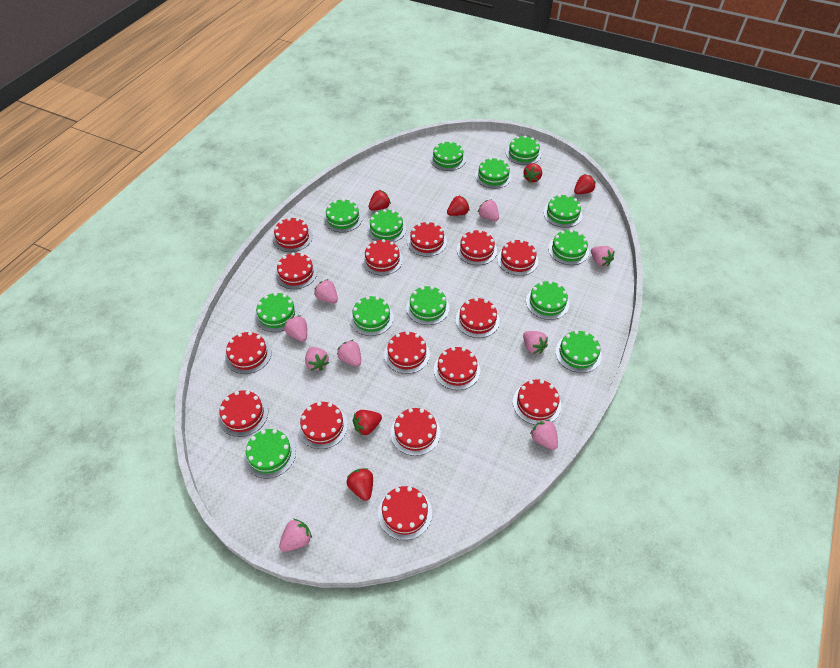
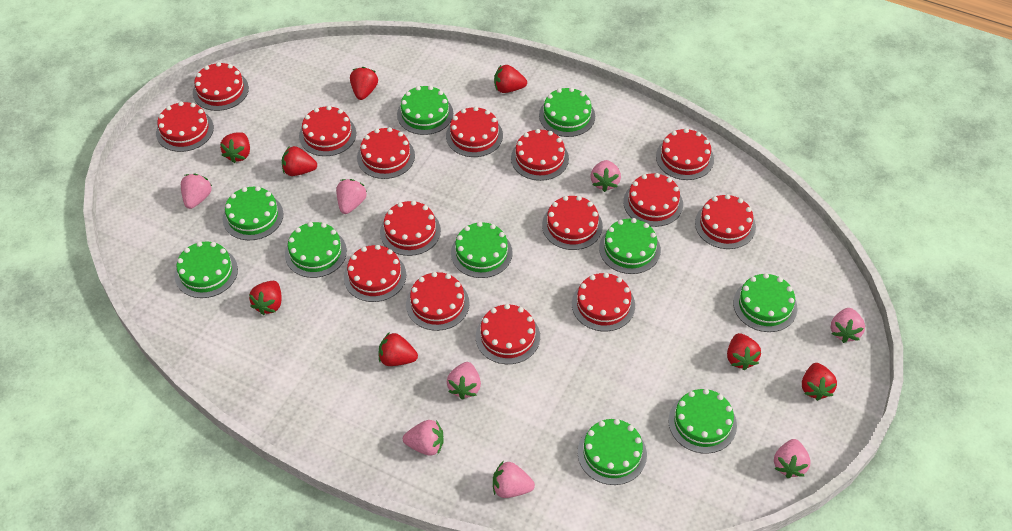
green cake: 13 -> 10
pink strawberry: 9 -> 8
red strawberry: 6 -> 8

